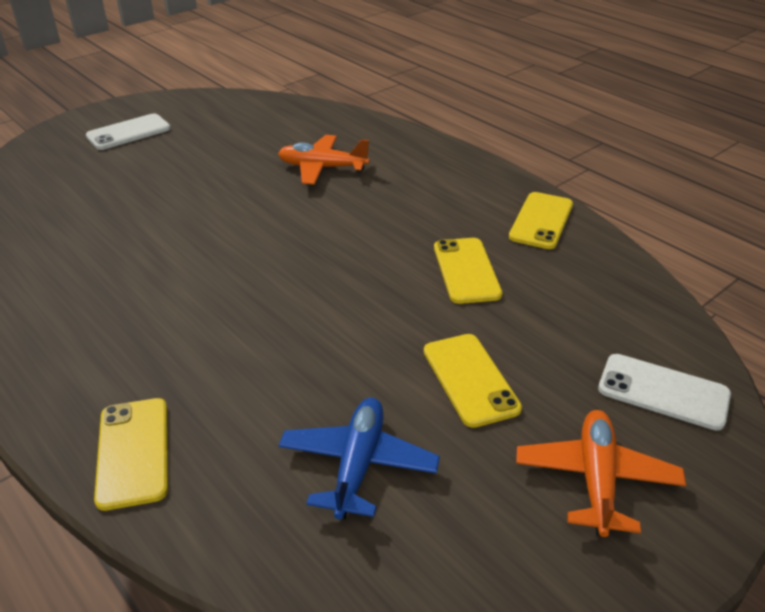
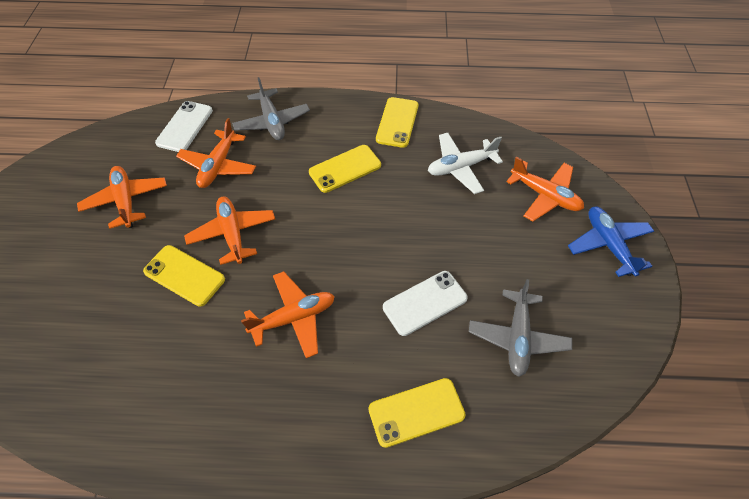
grey plane: 0 -> 2
orange plane: 2 -> 5
white plane: 0 -> 1

